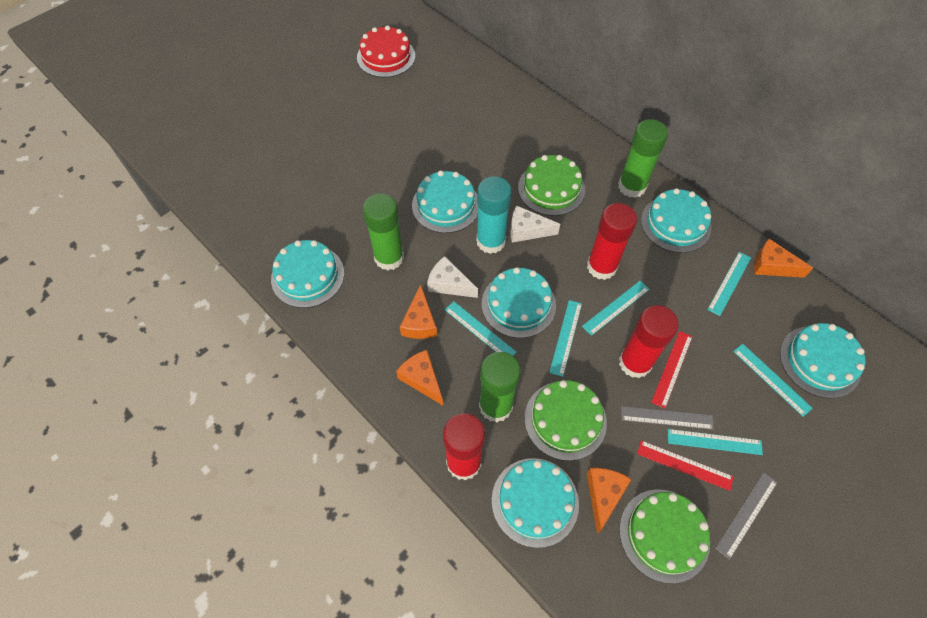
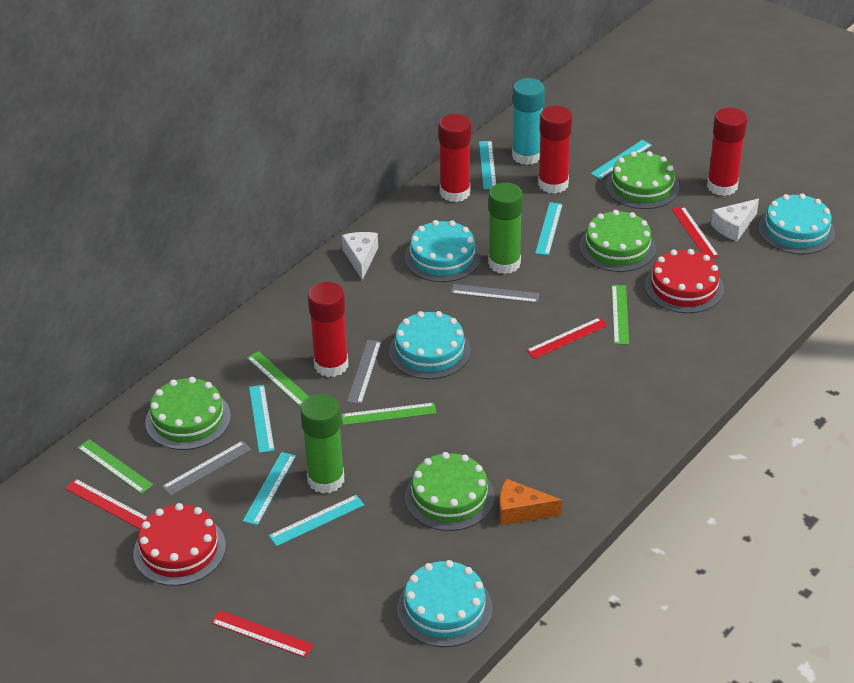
green cake: 3 -> 4
green glue stick: 3 -> 2
green ruler: 0 -> 4
grey ruler: 2 -> 3
orange cheese: 4 -> 1
red cake: 1 -> 2
red glue stick: 3 -> 4
red ruler: 2 -> 4
turquoise cake: 6 -> 4

